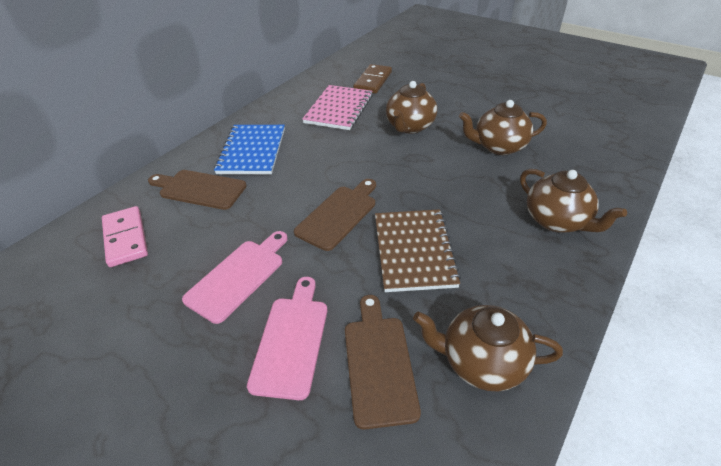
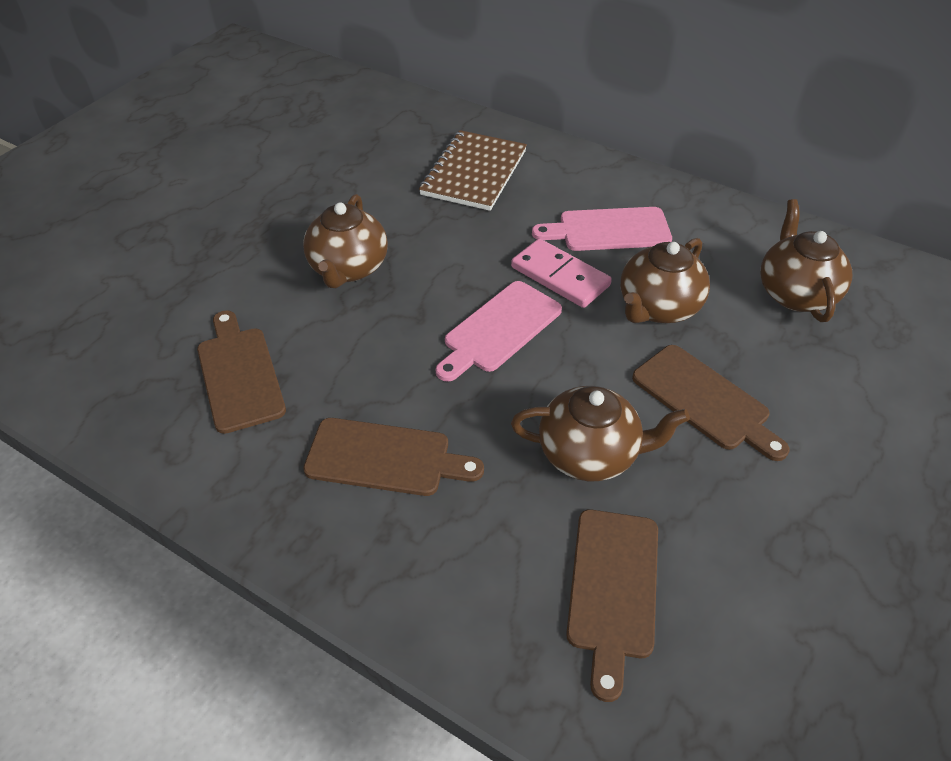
blue notebook: 1 -> 0
brown cutting board: 3 -> 4
brown domino: 1 -> 0
pink notebook: 1 -> 0

